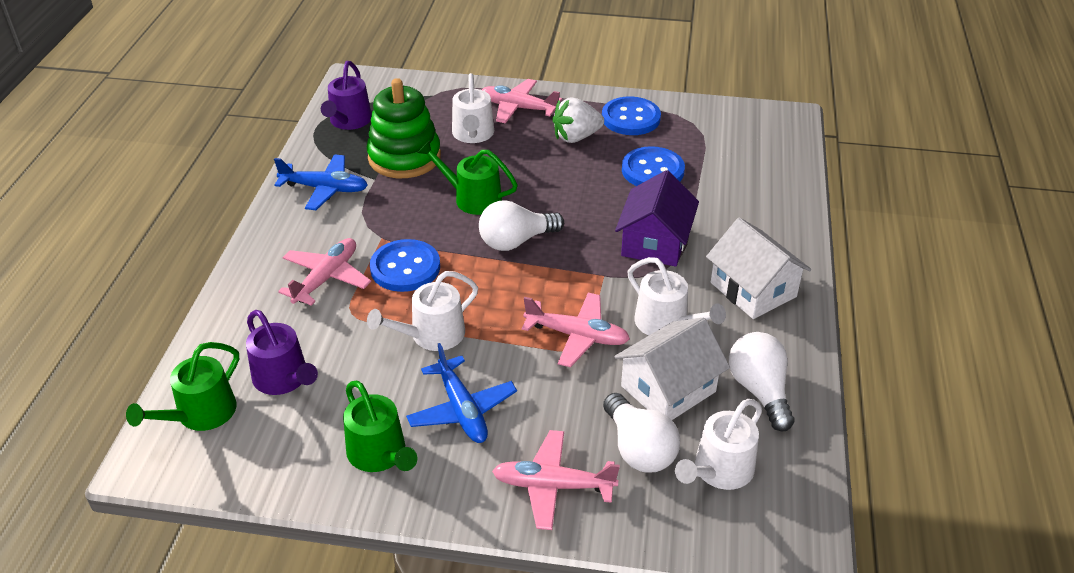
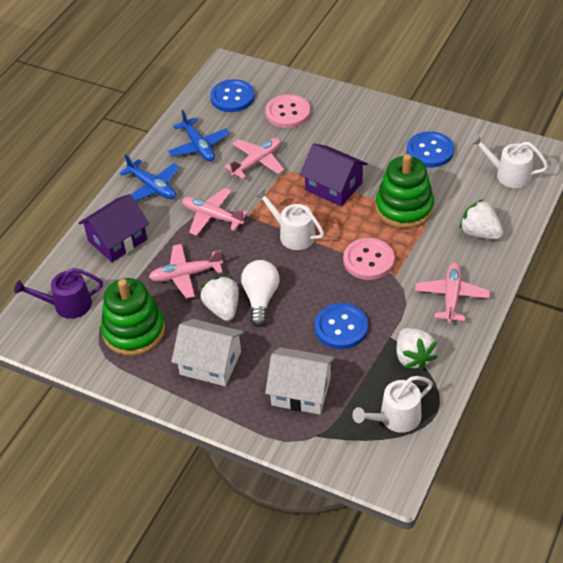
green stacking toy: 1 -> 2
green watering can: 3 -> 0
pink button: 0 -> 2
purple house: 1 -> 2
purple watering can: 2 -> 1
white light bulb: 3 -> 1
white strawberry: 1 -> 3
white watering can: 4 -> 3

